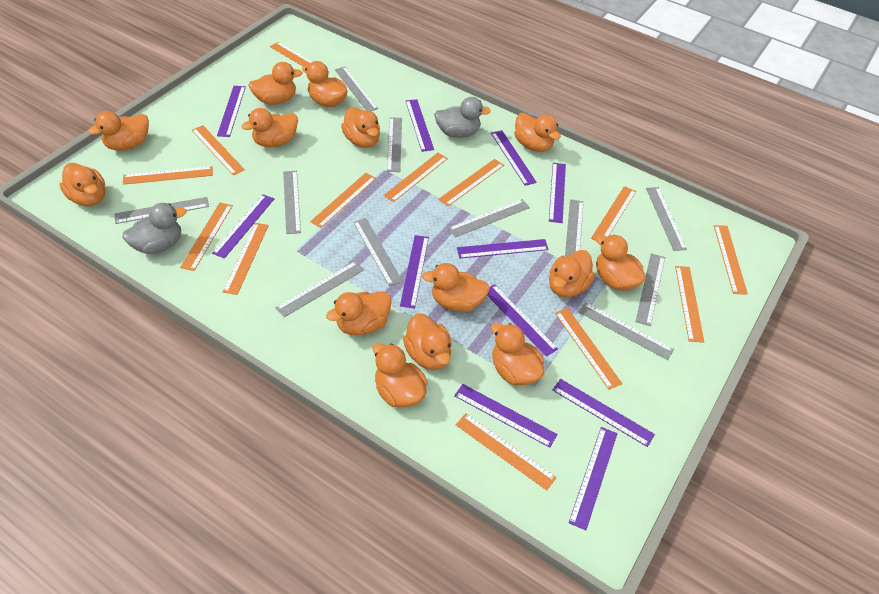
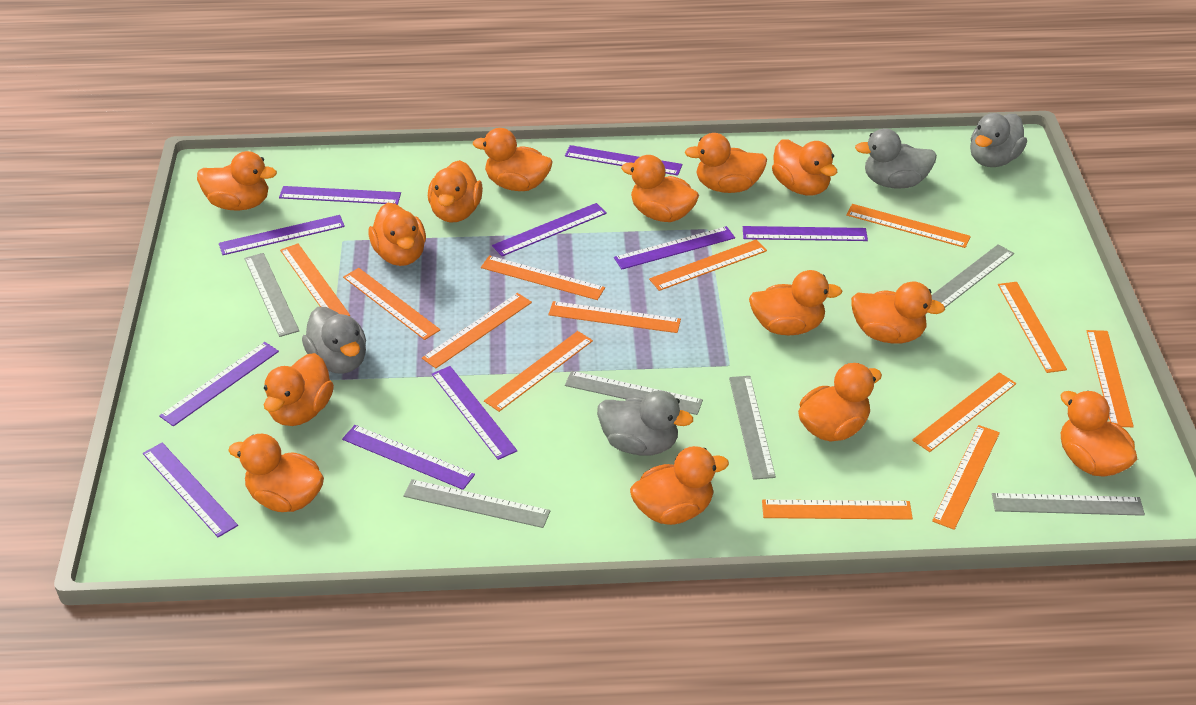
grey duck: 2 -> 4
grey ruler: 11 -> 6
purple ruler: 11 -> 10

